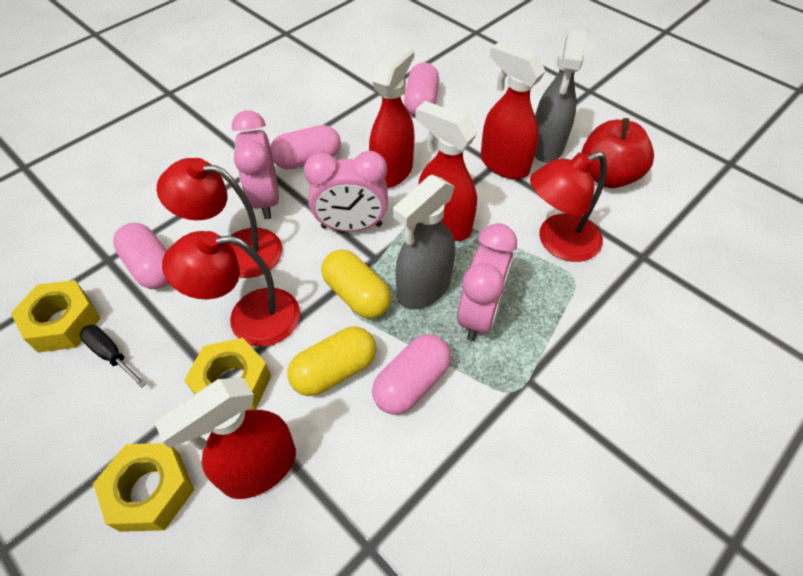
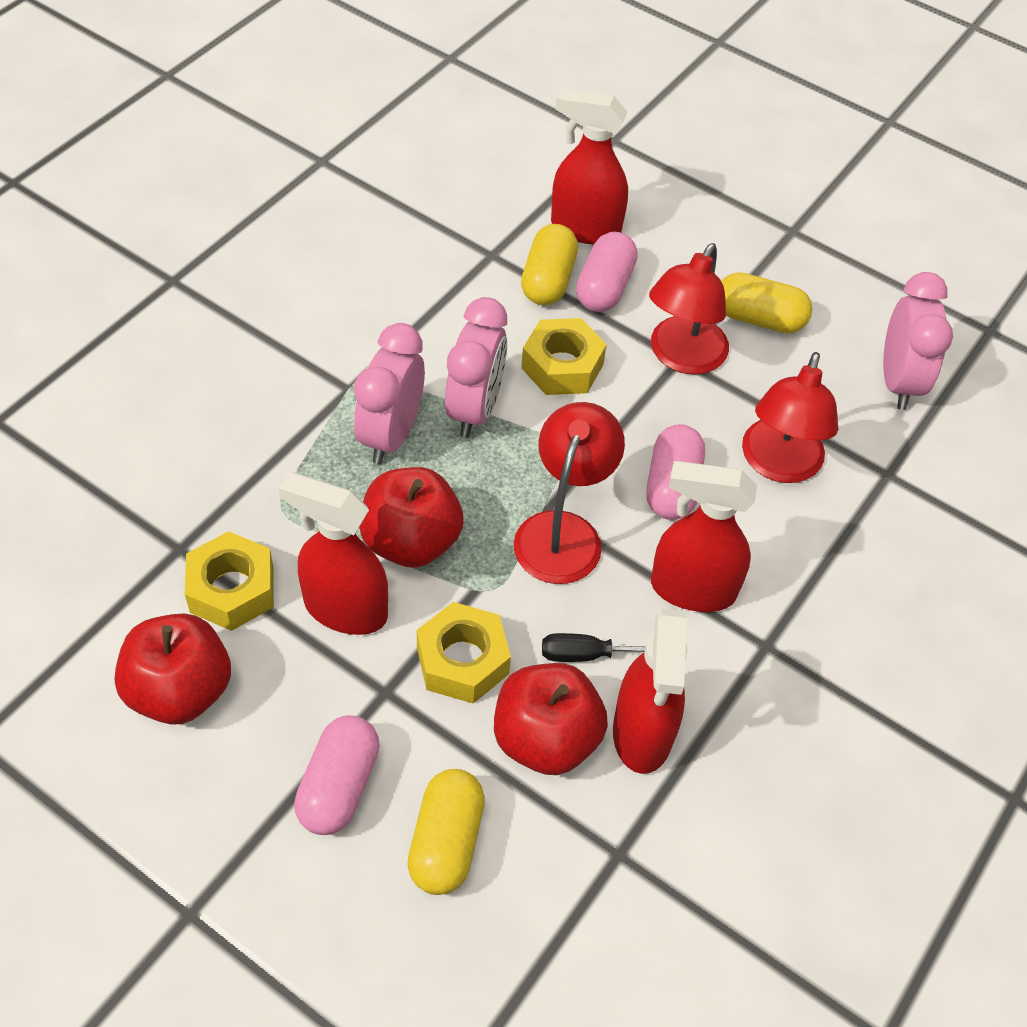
grey spray bottle: 2 -> 0
pink capsule: 4 -> 3
red apple: 1 -> 3
yellow capsule: 2 -> 3

